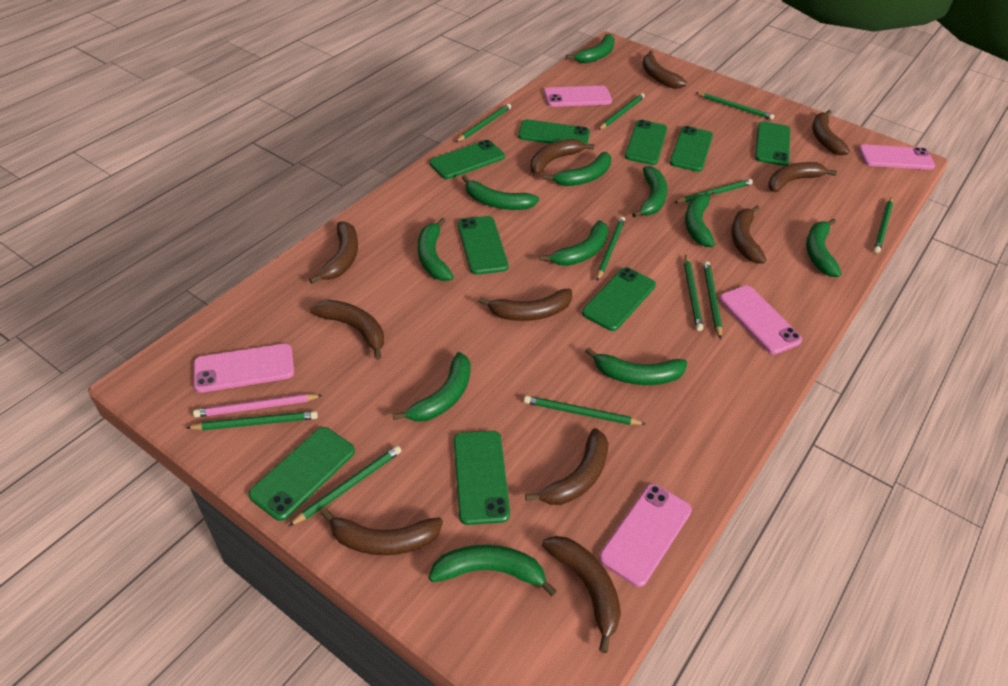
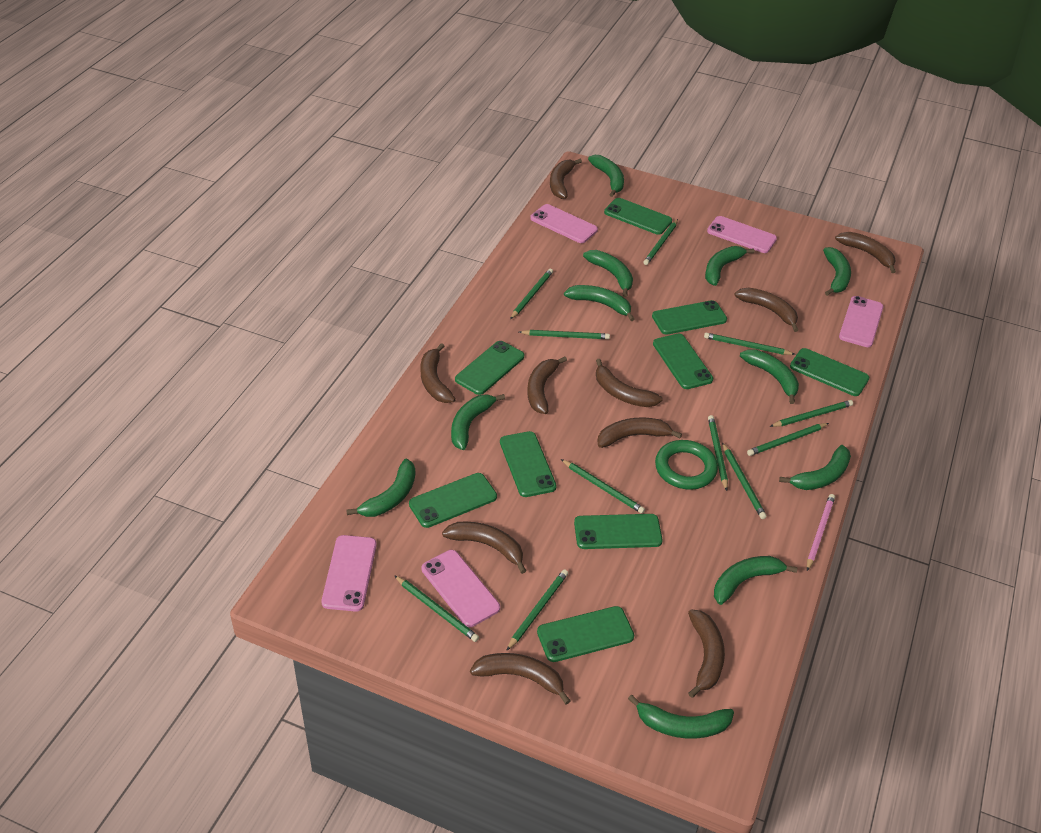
brown banana: 11 -> 10
green ring: 0 -> 1

